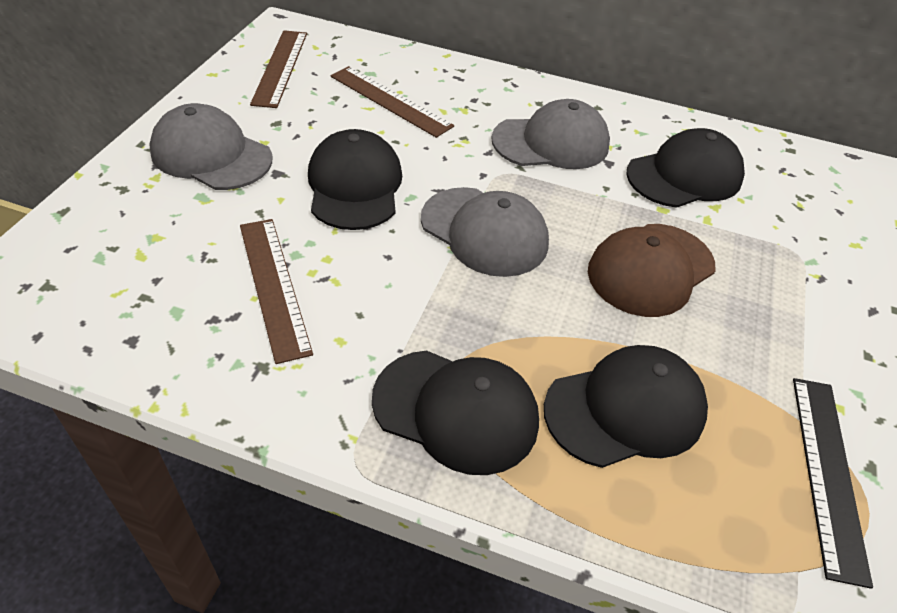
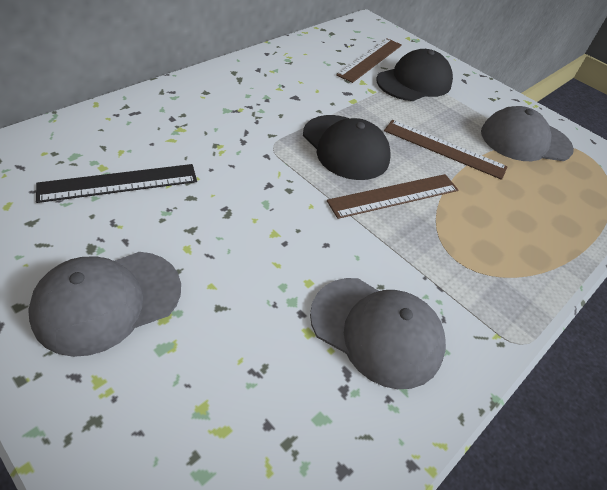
black cap: 4 -> 2
brown cap: 1 -> 0

